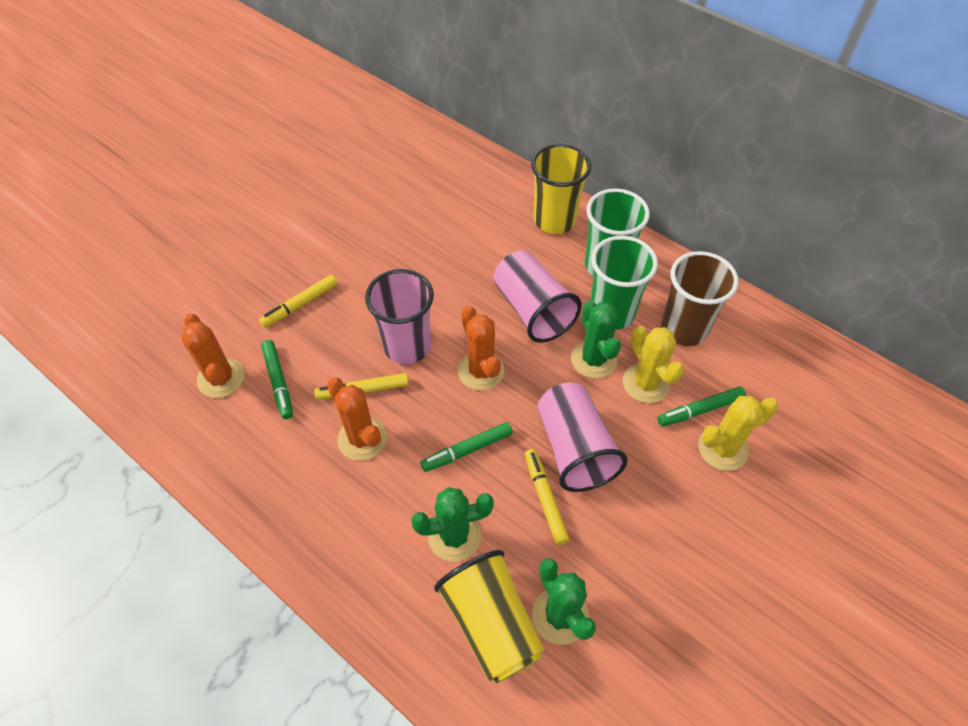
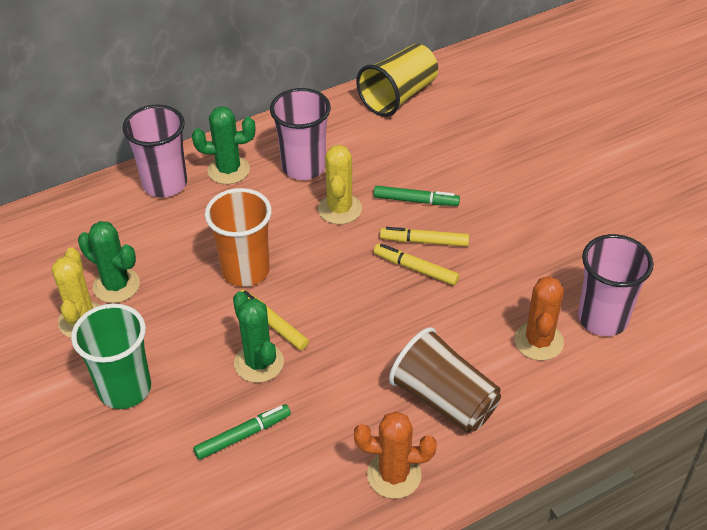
green cup: 2 -> 1
green marker: 3 -> 2
orange cactus: 3 -> 2
orange cup: 0 -> 1
yellow cup: 2 -> 1

